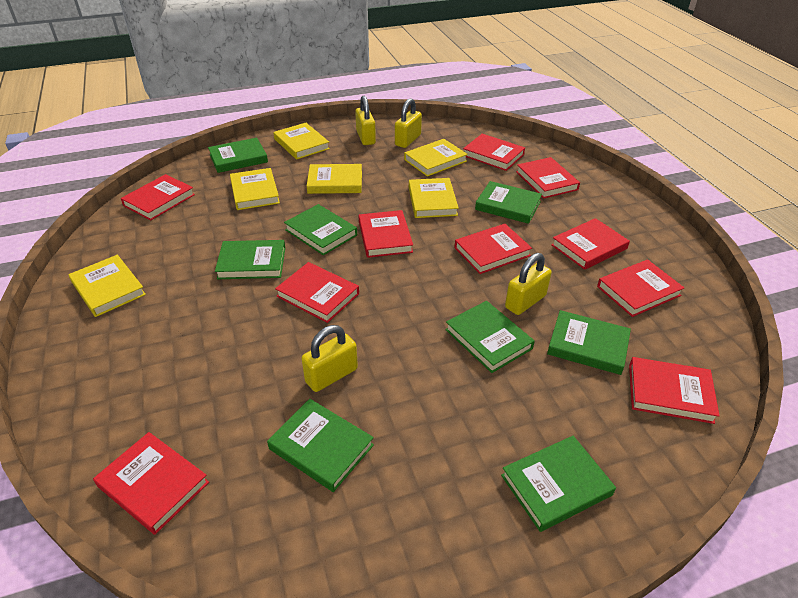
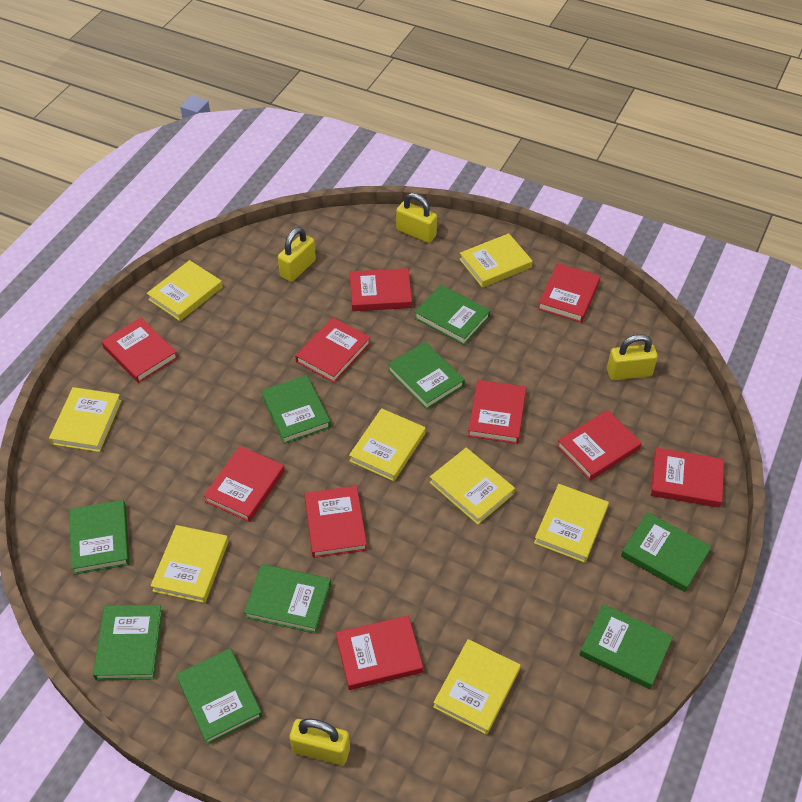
green book: 8 -> 9
yellow book: 6 -> 8

